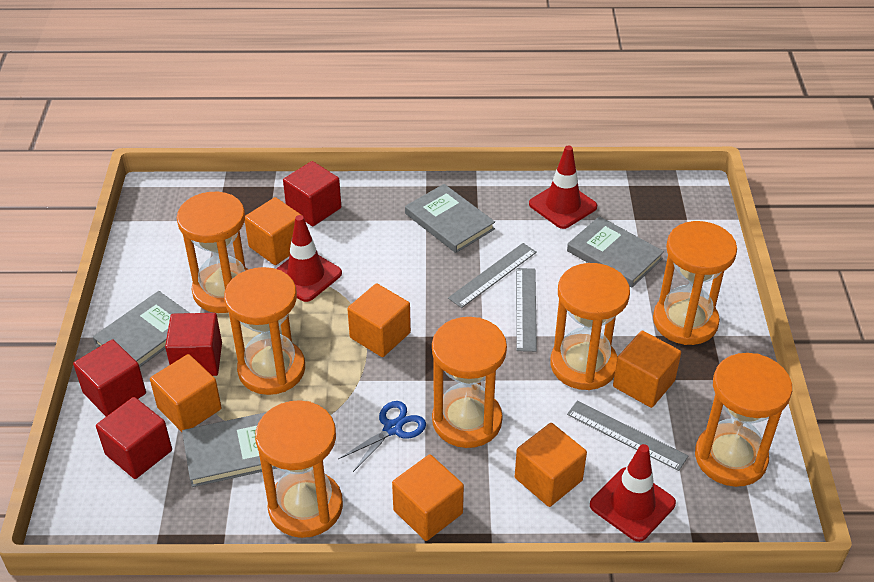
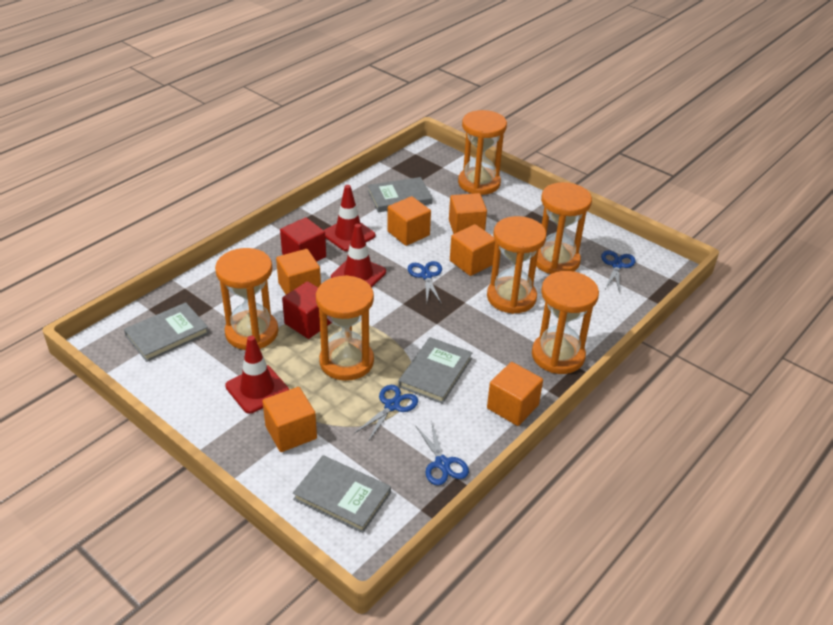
blue scissors: 1 -> 4
grey ruler: 3 -> 0
orange hourglass: 7 -> 6
red cube: 4 -> 2

